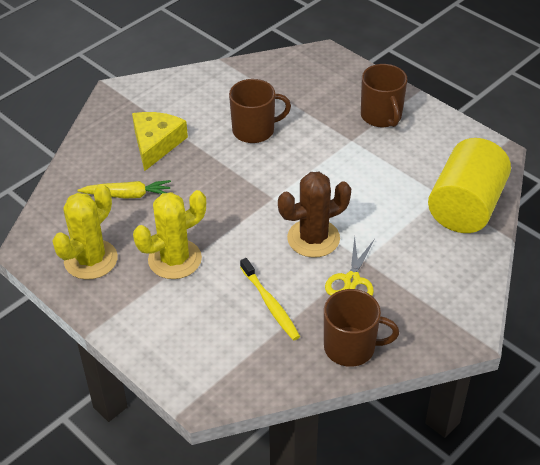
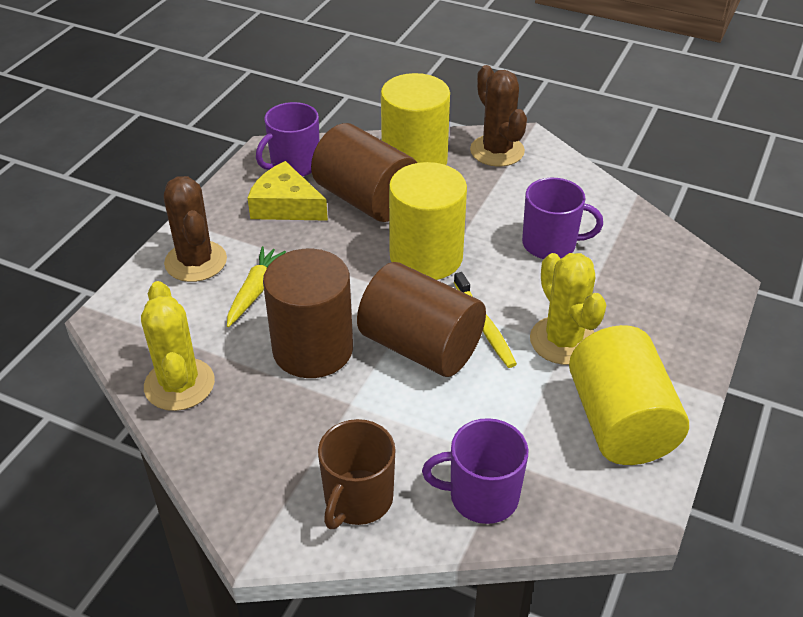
brown cactus: 1 -> 2
brown cylinder: 0 -> 3
brown mug: 3 -> 1
purple mug: 0 -> 3
yellow cylinder: 1 -> 3
yellow scissors: 1 -> 0

